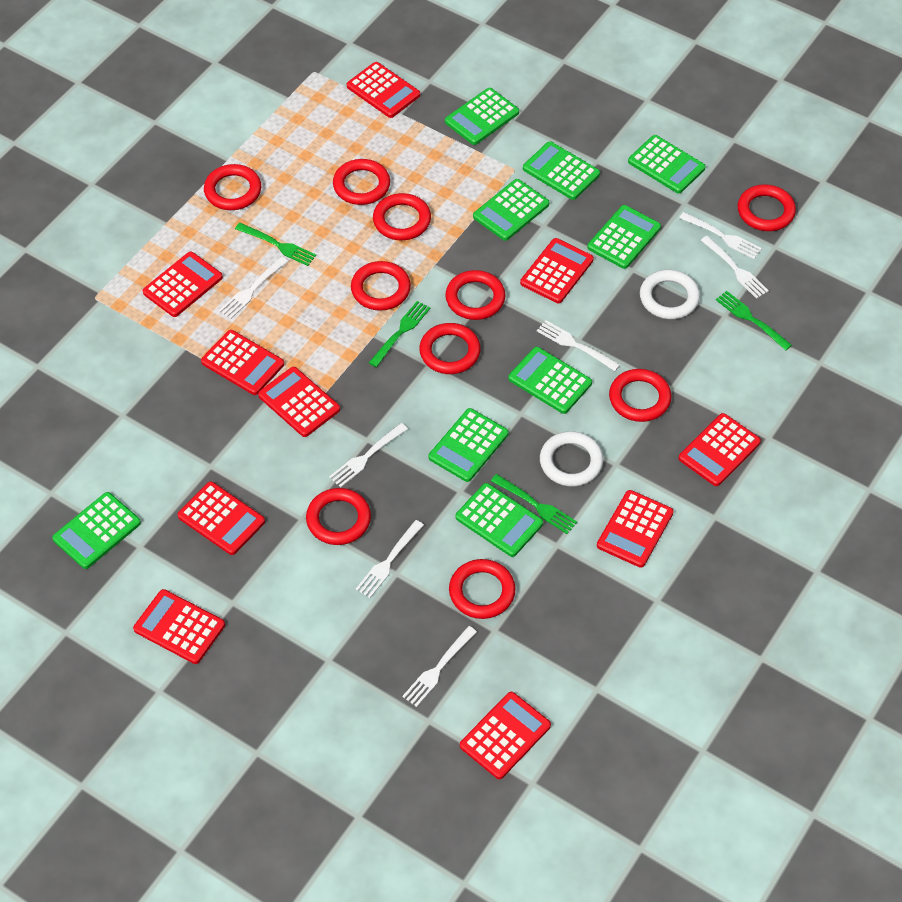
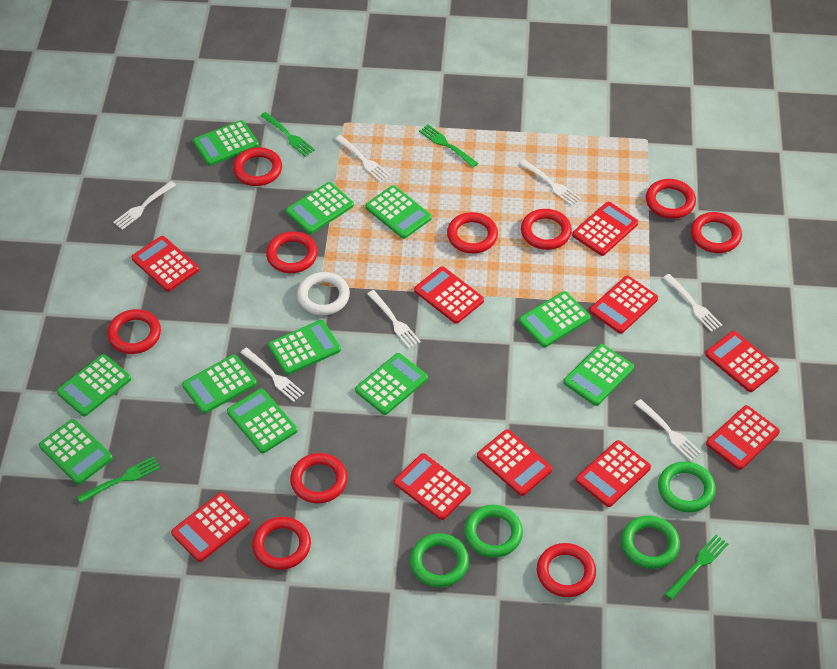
green calculator: 9 -> 11
green ring: 0 -> 4
white ring: 2 -> 1

